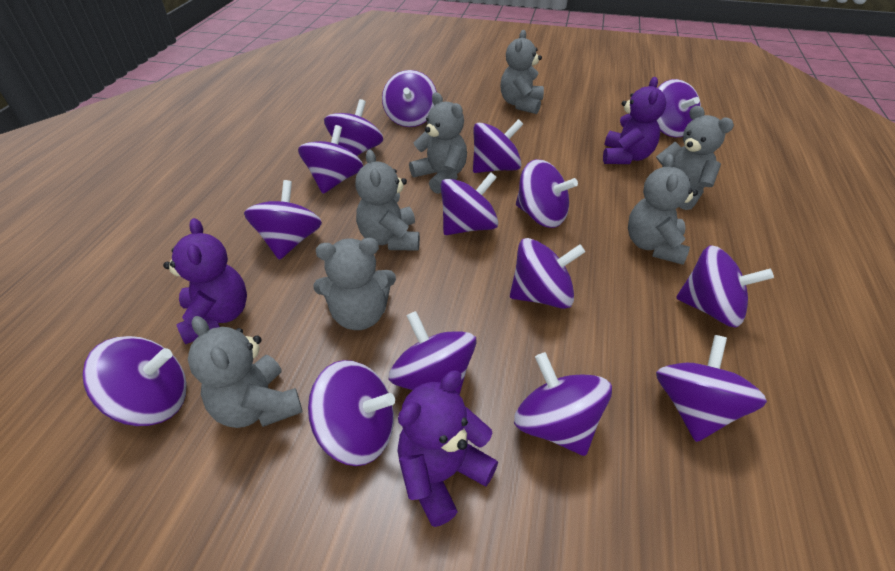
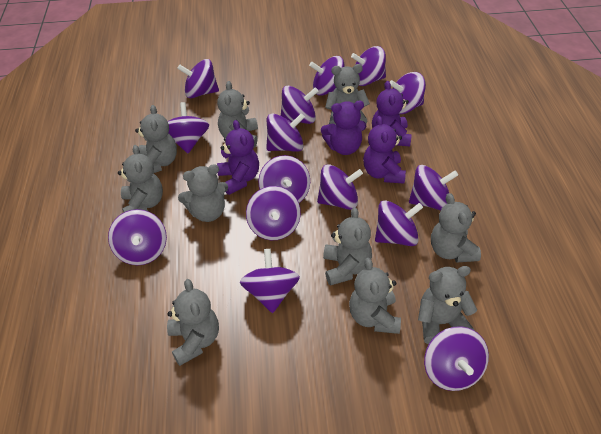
grey teddy bear: 7 -> 10
purple teddy bear: 3 -> 4

